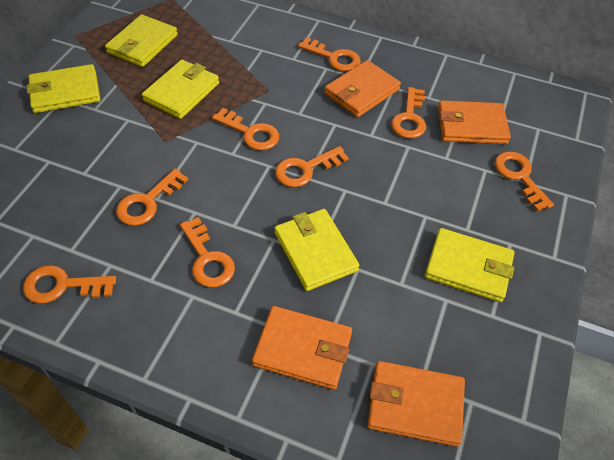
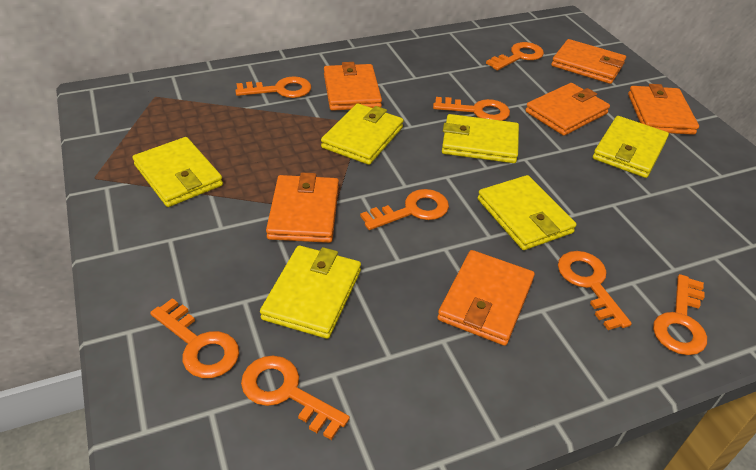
orange wallet: 4 -> 6
yellow wallet: 5 -> 6

